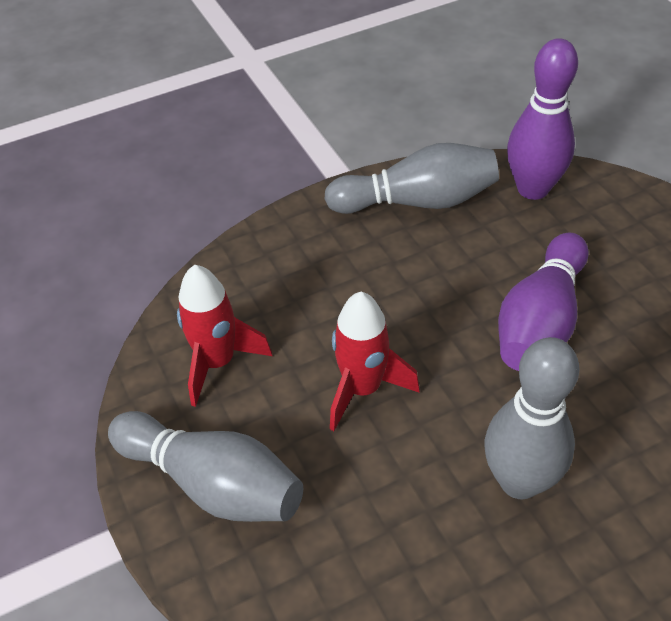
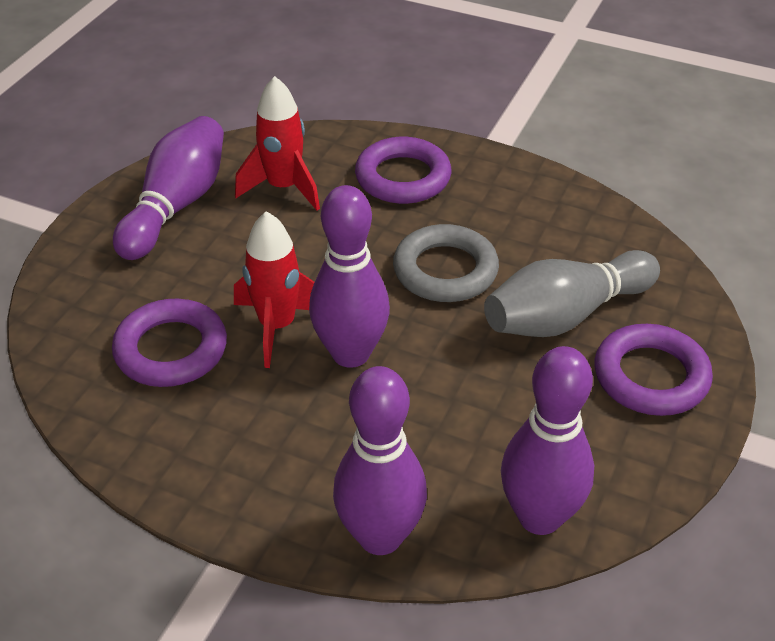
grey bowling pin: 3 -> 1
grey ring: 0 -> 1
purple bowling pin: 2 -> 4
purple ring: 0 -> 3

